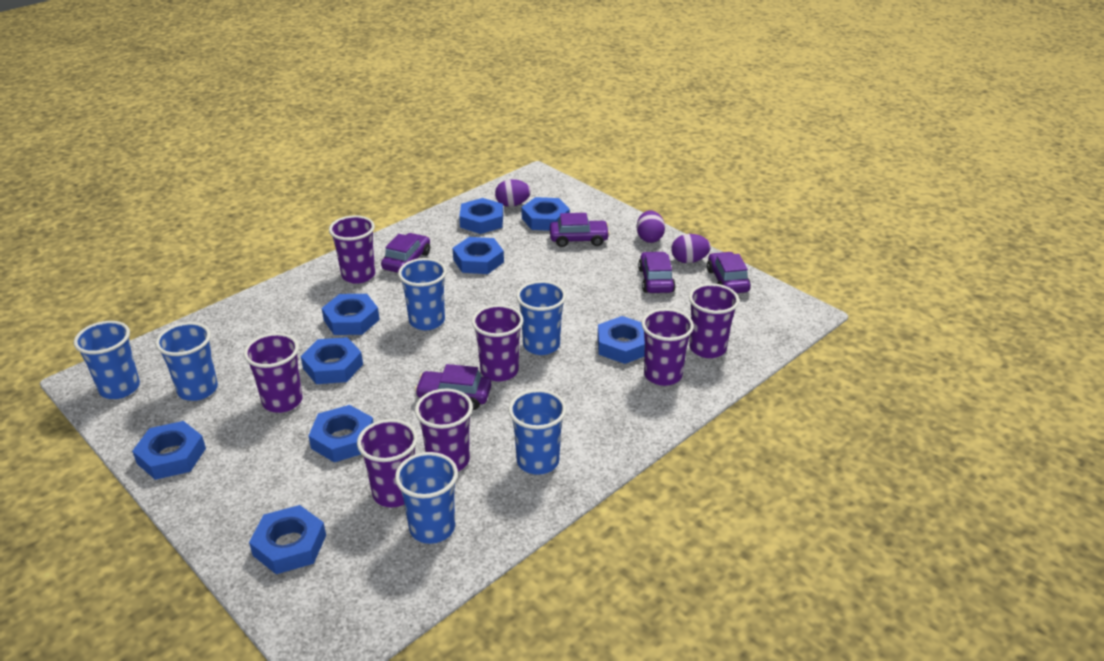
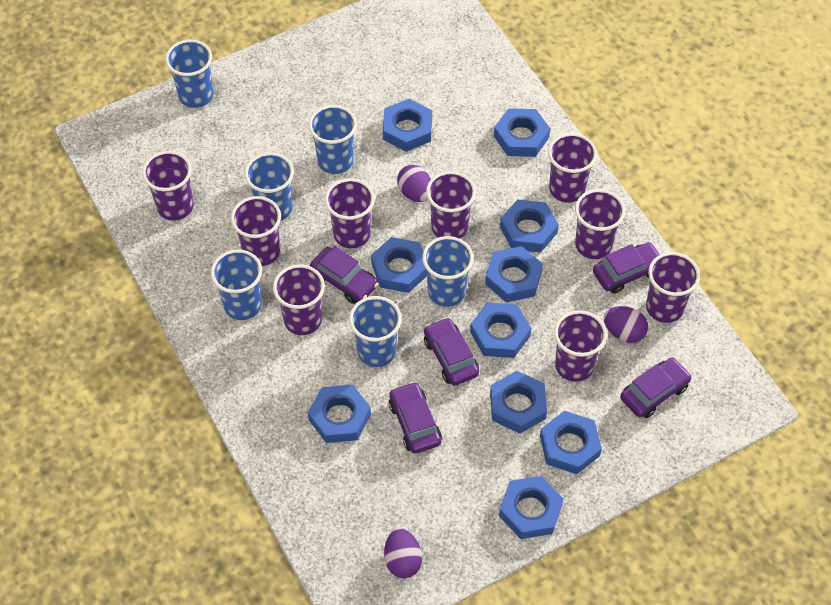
blue nut: 9 -> 10
purple cup: 7 -> 9

